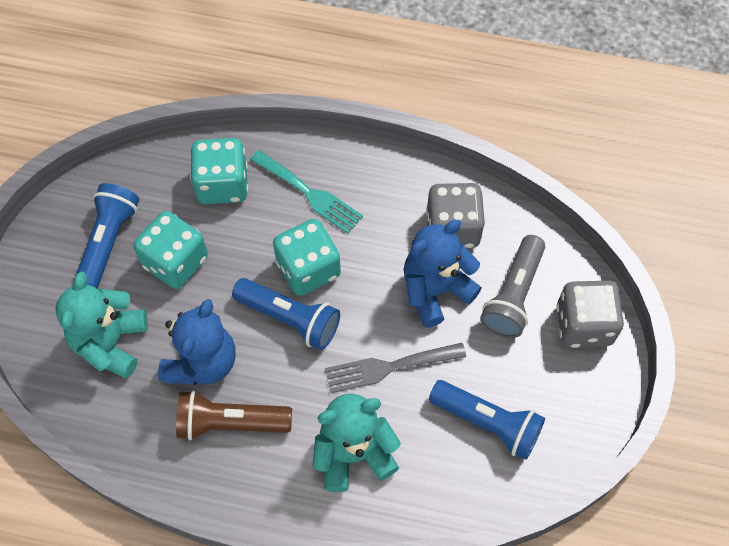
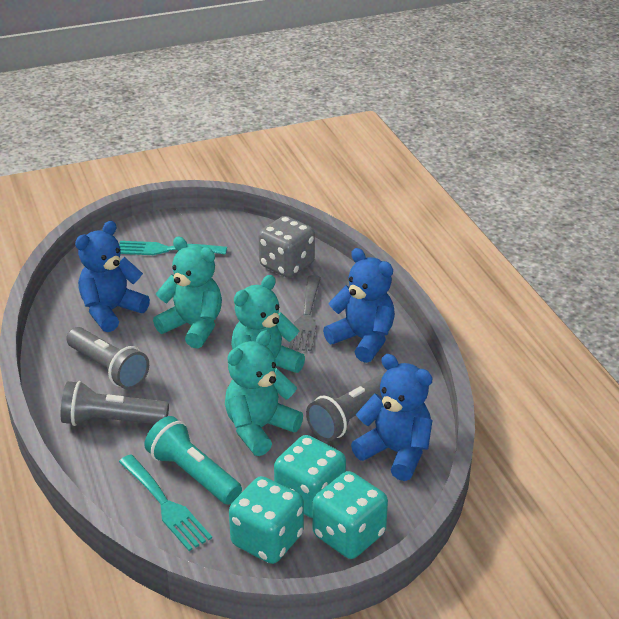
blue flashlight: 3 -> 0
blue teddy bear: 2 -> 3
brown flashlight: 1 -> 0
grey dice: 2 -> 1
grey flashlight: 1 -> 3
turquoise flashlight: 0 -> 1
turquoise fork: 1 -> 2
turquoise teddy bear: 2 -> 3

